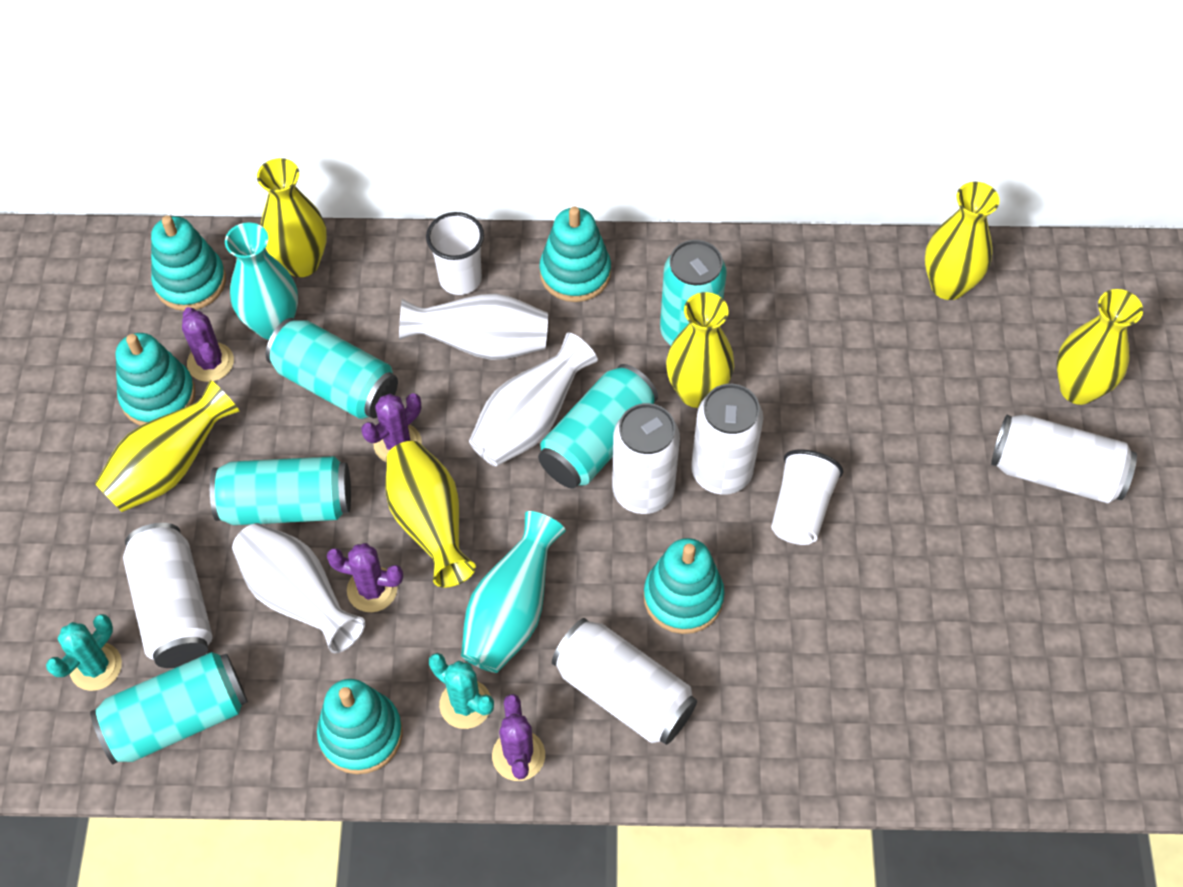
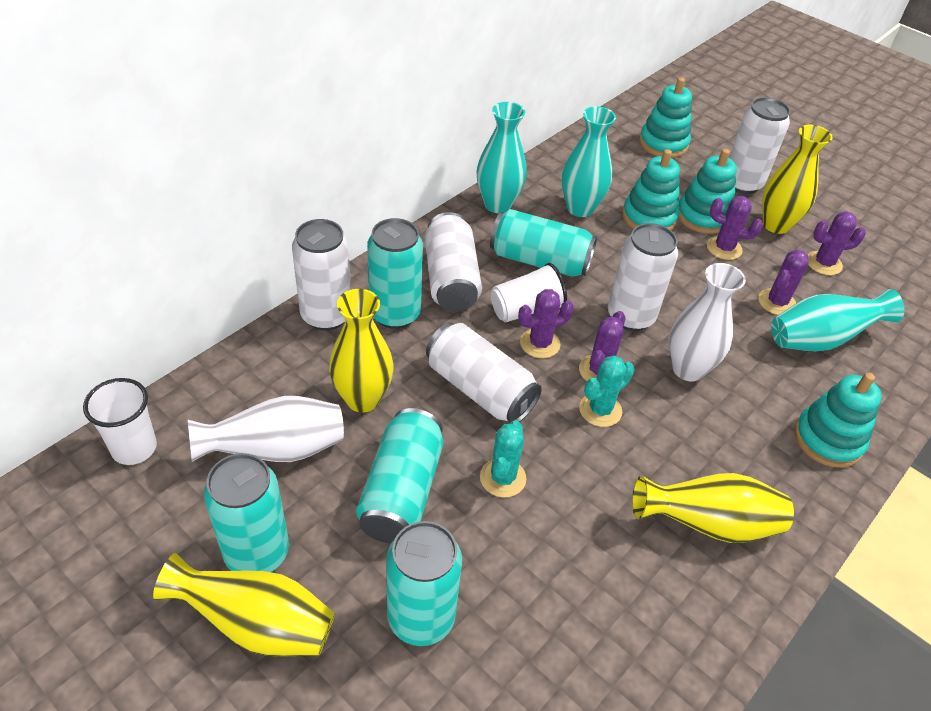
purple cactus: 4 -> 5
turquoise stacking toy: 5 -> 4
turquoise vase: 2 -> 3
white vase: 3 -> 2
yellow vase: 6 -> 4

